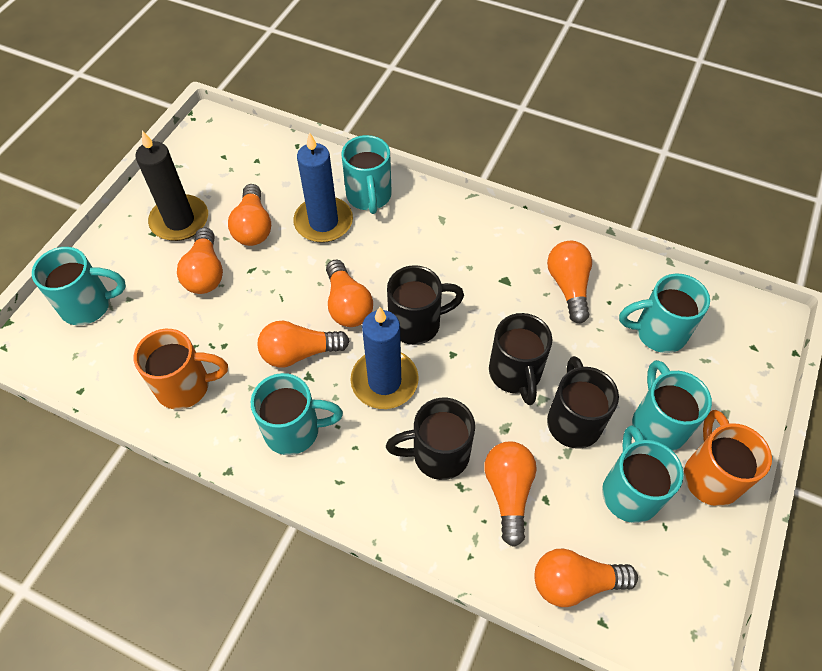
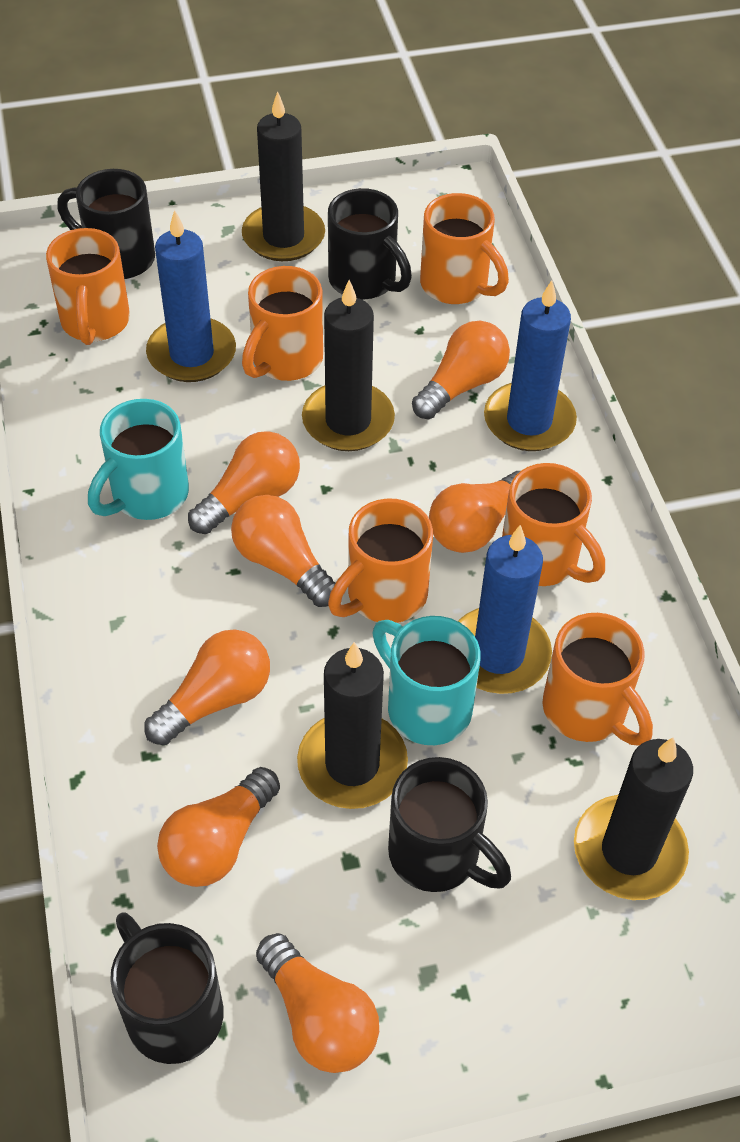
black candle: 1 -> 4
blue candle: 2 -> 3
orange mug: 2 -> 6
turquoise mug: 6 -> 2

